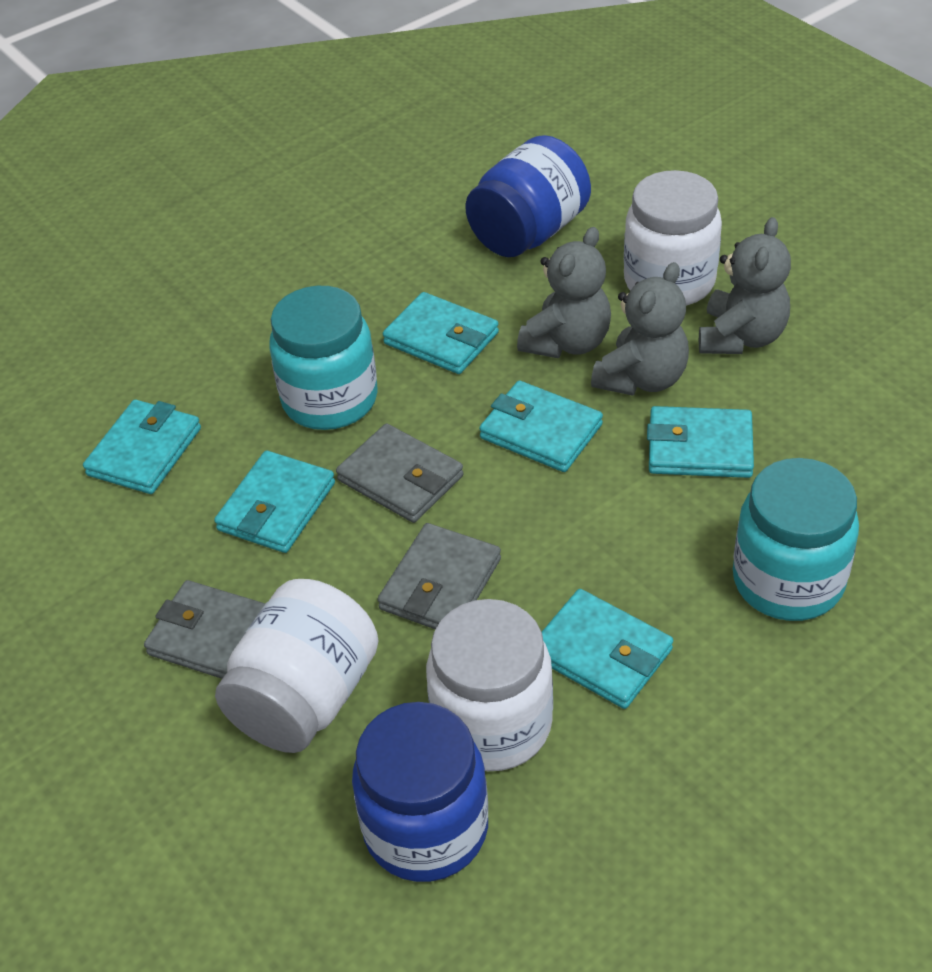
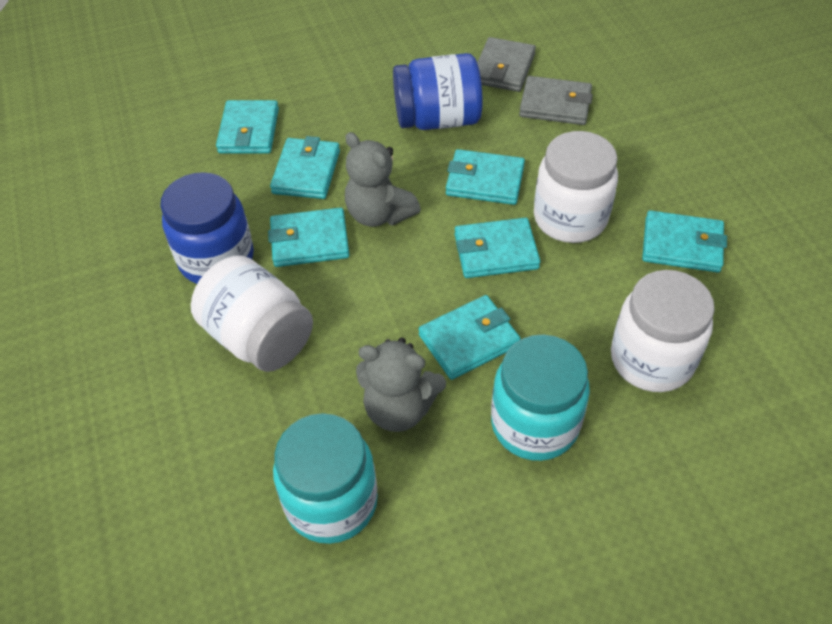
grey teddy bear: 3 -> 2
grey wallet: 3 -> 2
turquoise wallet: 6 -> 7

